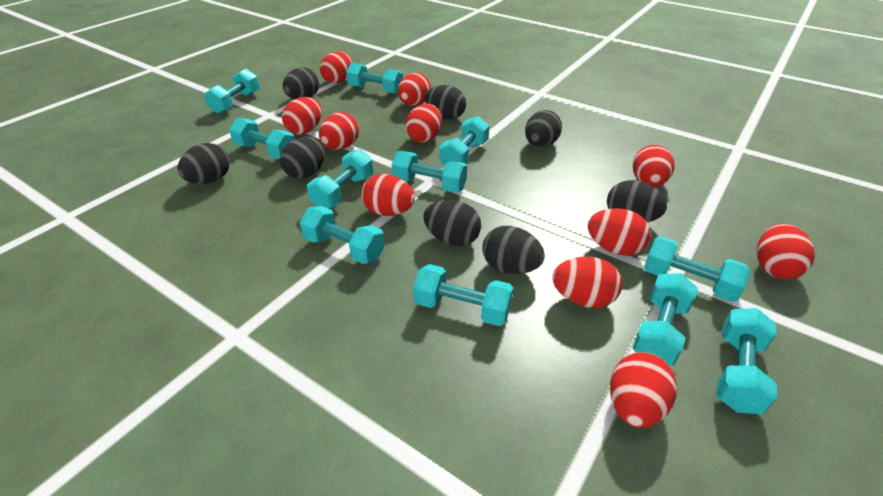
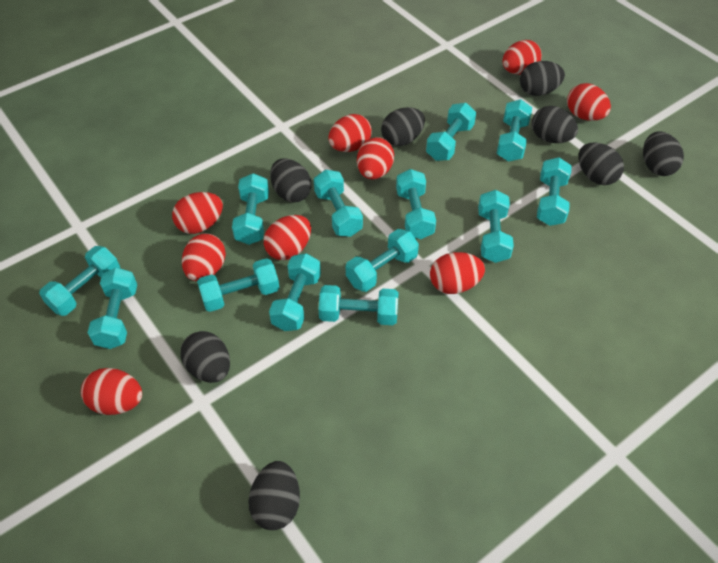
red egg: 11 -> 9
turquoise dumbbell: 11 -> 13

